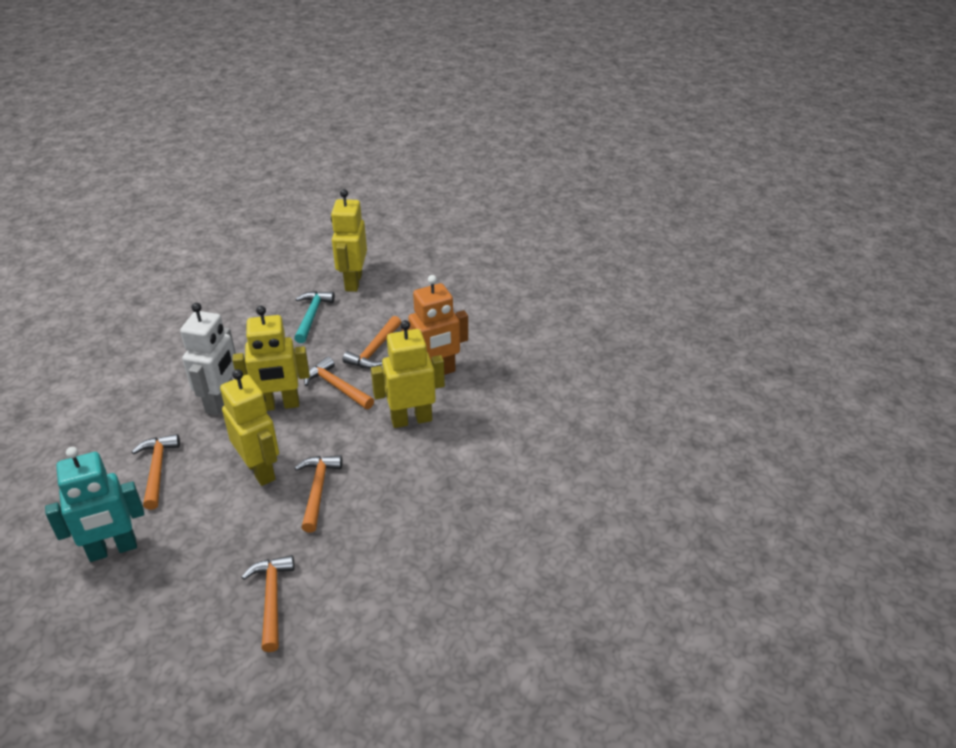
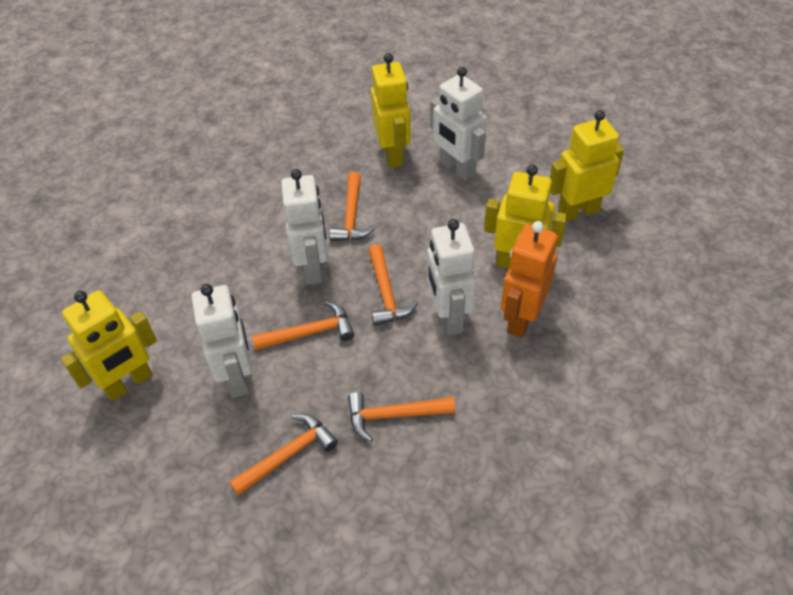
turquoise hammer: 1 -> 0
turquoise robot: 1 -> 0
white robot: 1 -> 4

